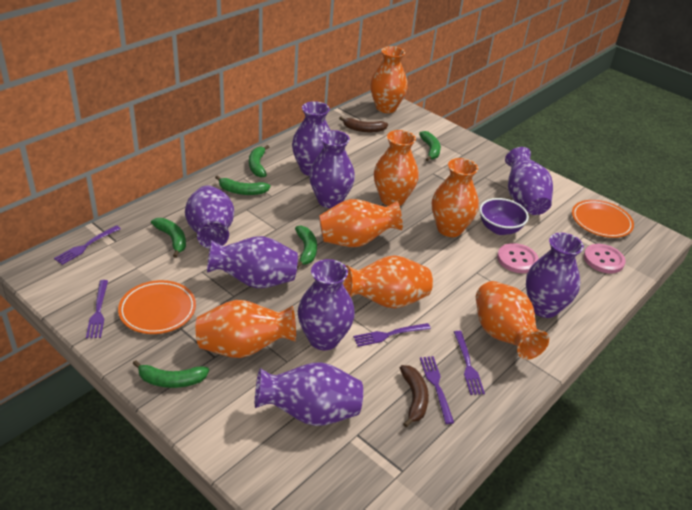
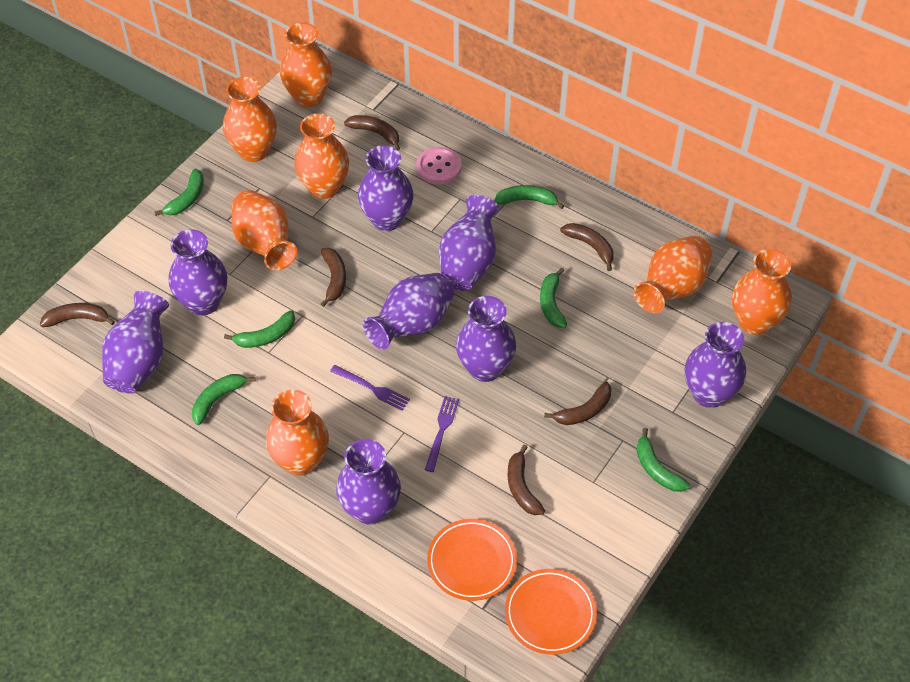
brown banana: 2 -> 6
pink button: 2 -> 1
purple bowl: 1 -> 0
purple fork: 5 -> 2

